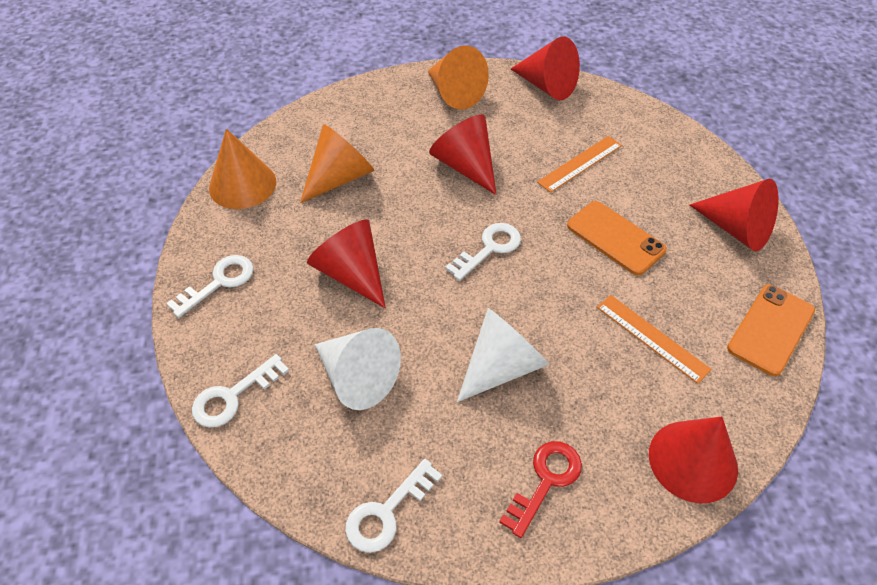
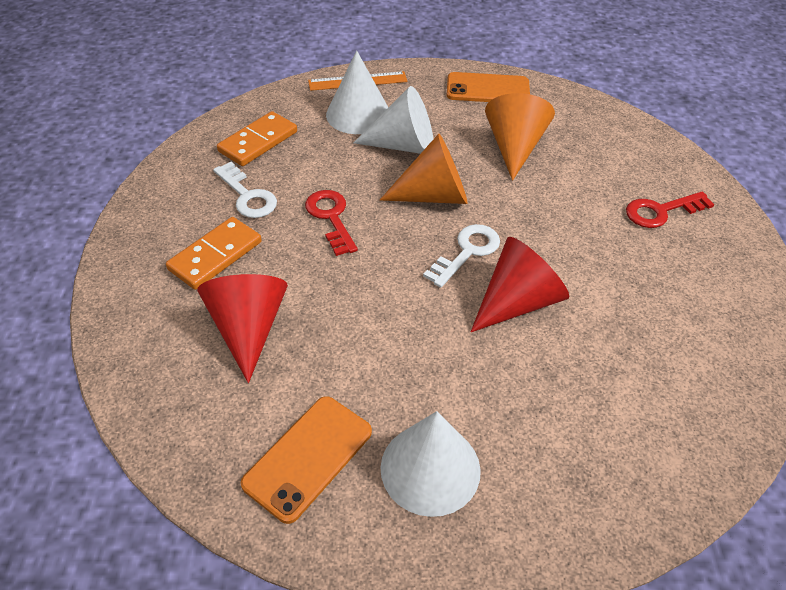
orange cone: 3 -> 2
orange domino: 0 -> 2
orange ruler: 2 -> 1
red cone: 5 -> 2
red key: 1 -> 2
white cone: 2 -> 3
white key: 4 -> 2

